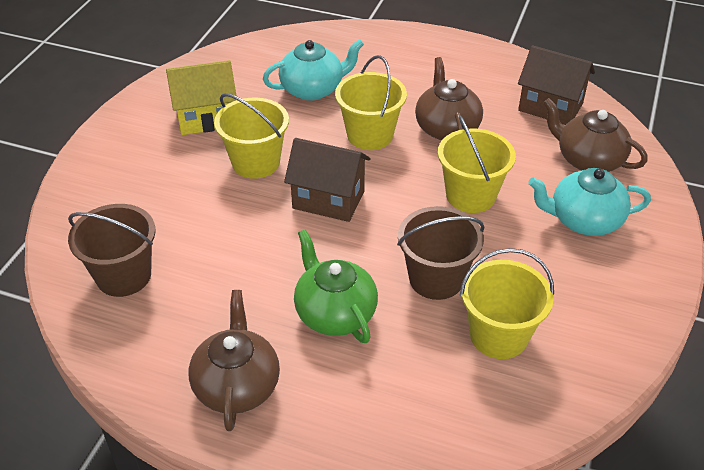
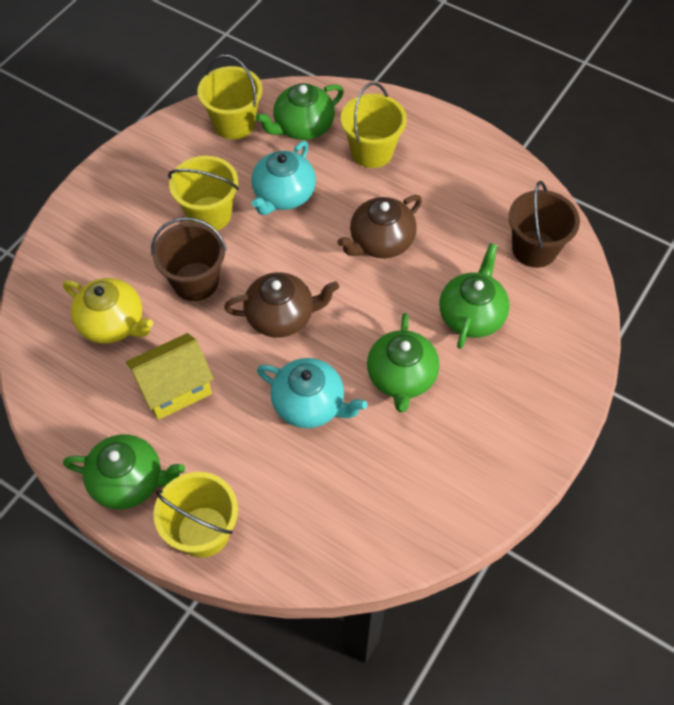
brown house: 2 -> 0
brown teapot: 3 -> 2
green teapot: 1 -> 4
yellow teapot: 0 -> 1

